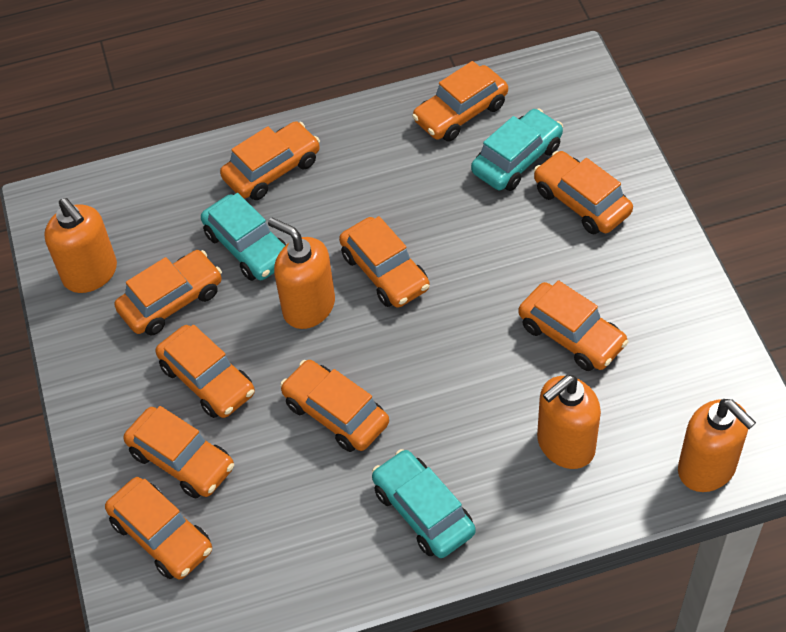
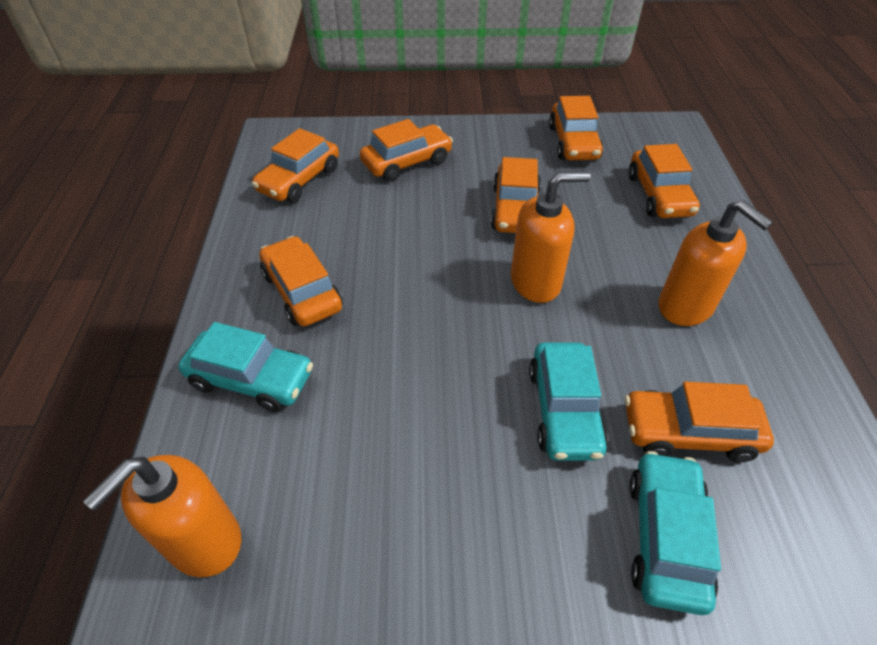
orange car: 10 -> 7
orange soap dispenser: 4 -> 3

